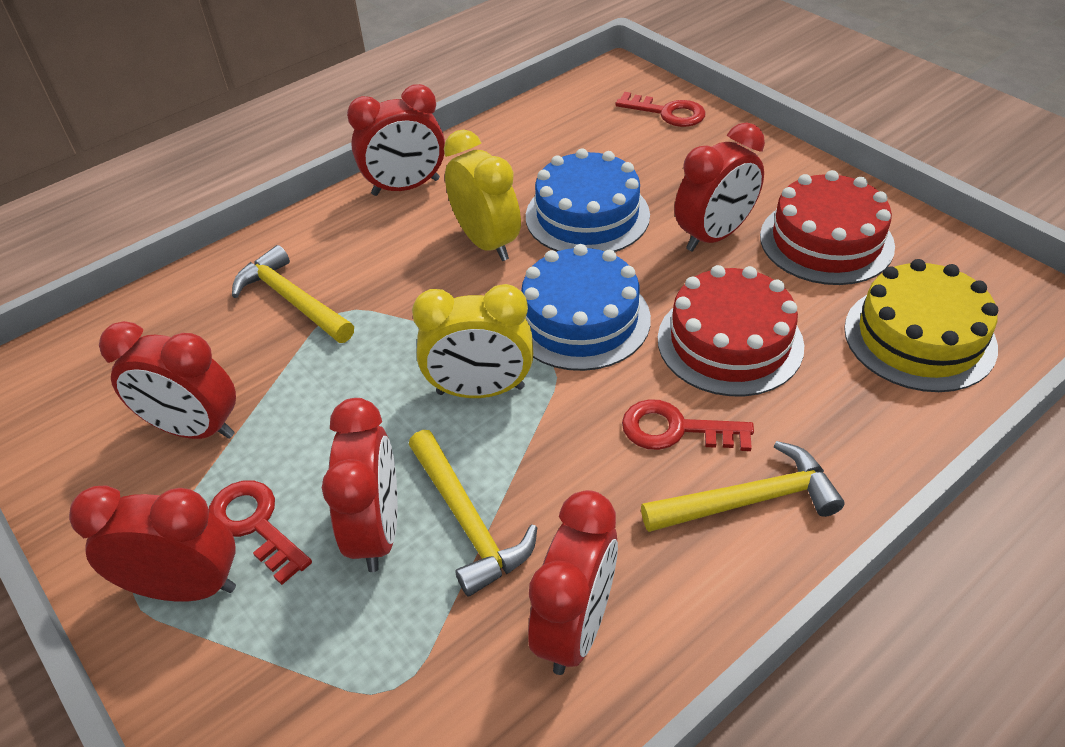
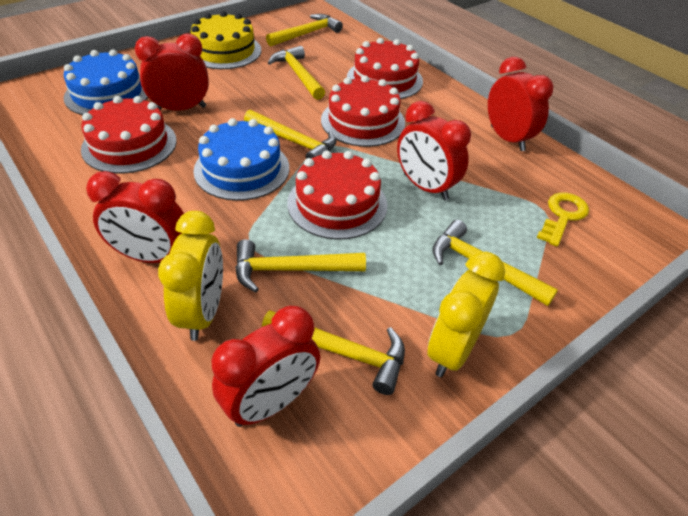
red cake: 2 -> 4
red clock: 6 -> 5
red key: 3 -> 0
yellow hammer: 3 -> 6
yellow key: 0 -> 1

